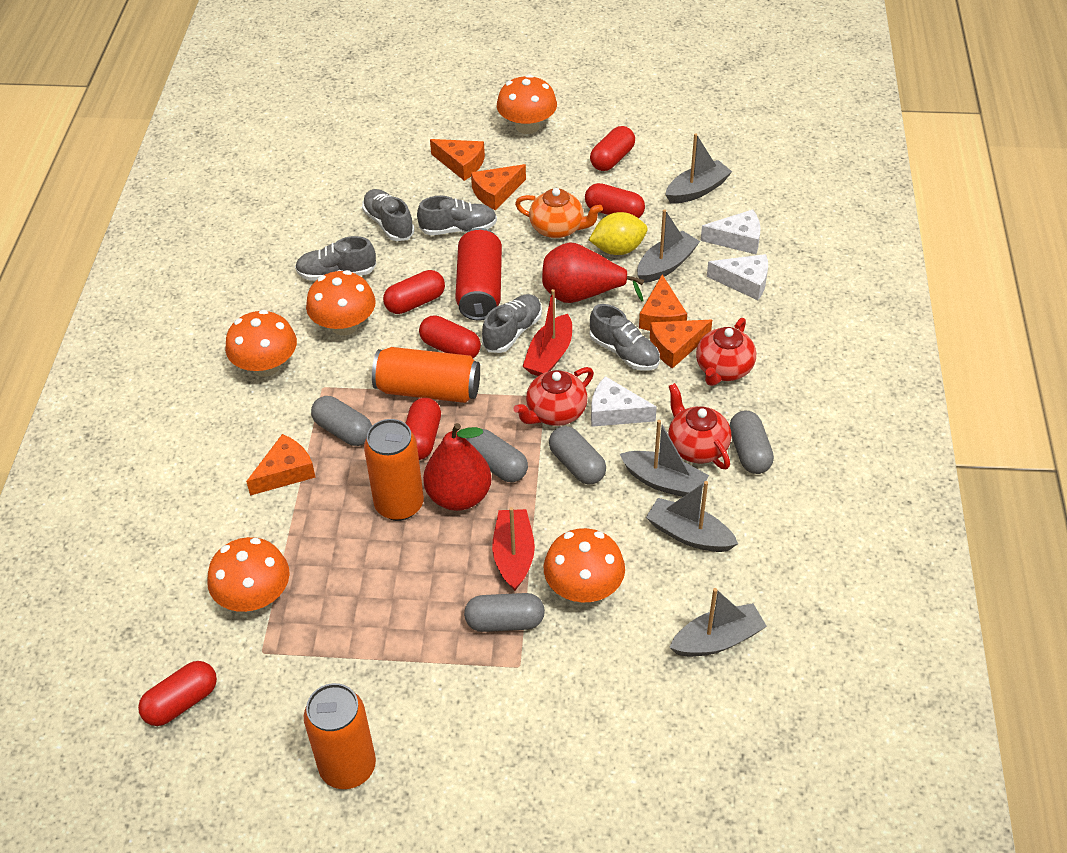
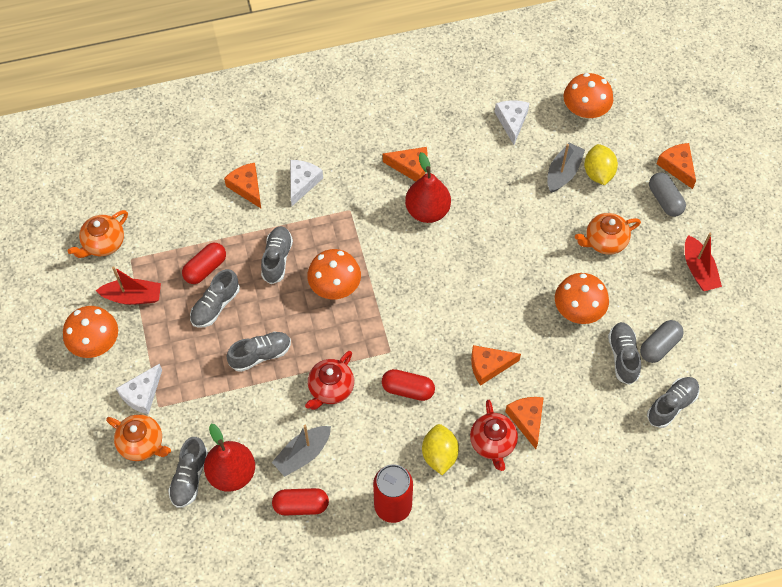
grey boat: 5 -> 2
grey capsule: 5 -> 2
grey shoe: 5 -> 6
orange can: 3 -> 0
orange mushroom: 5 -> 4
orange teapot: 1 -> 3
red capsule: 6 -> 3
red teapot: 3 -> 2
yellow lemon: 1 -> 2

